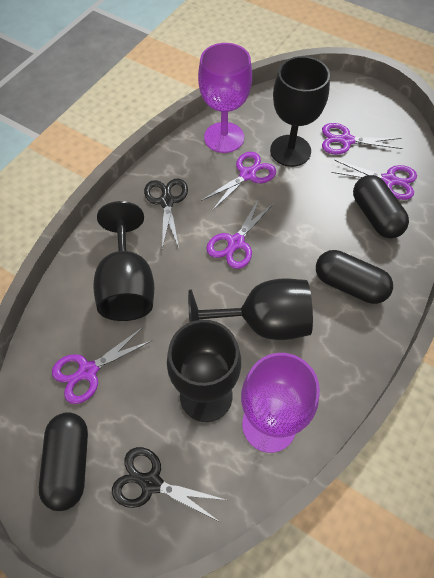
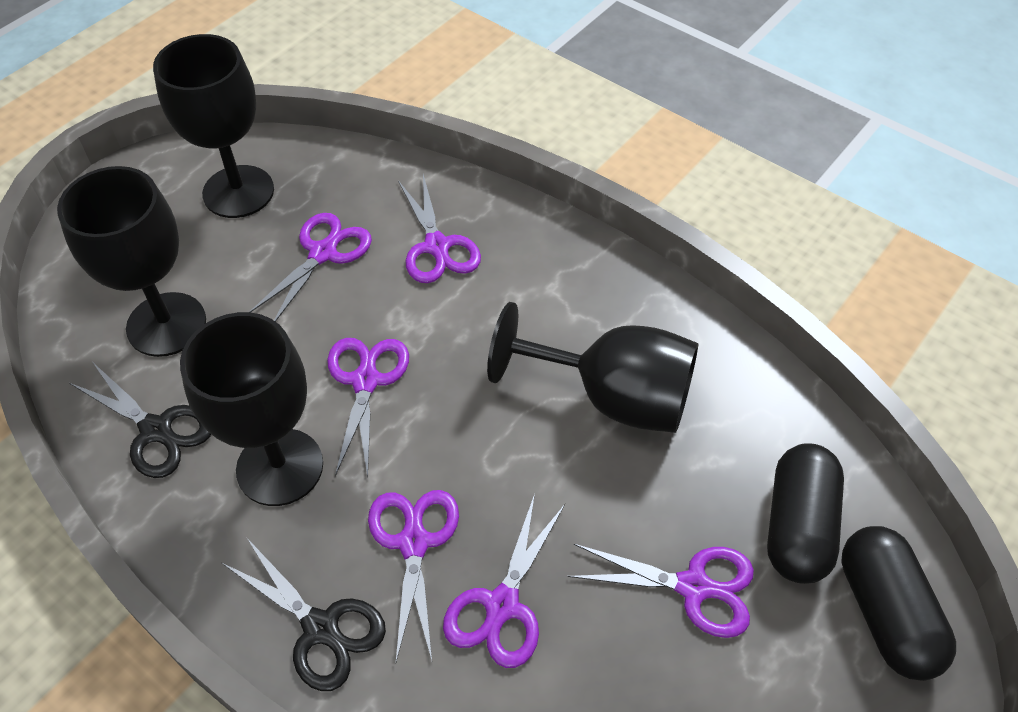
black capsule: 3 -> 2
purple goblet: 2 -> 0
purple scissors: 5 -> 6

